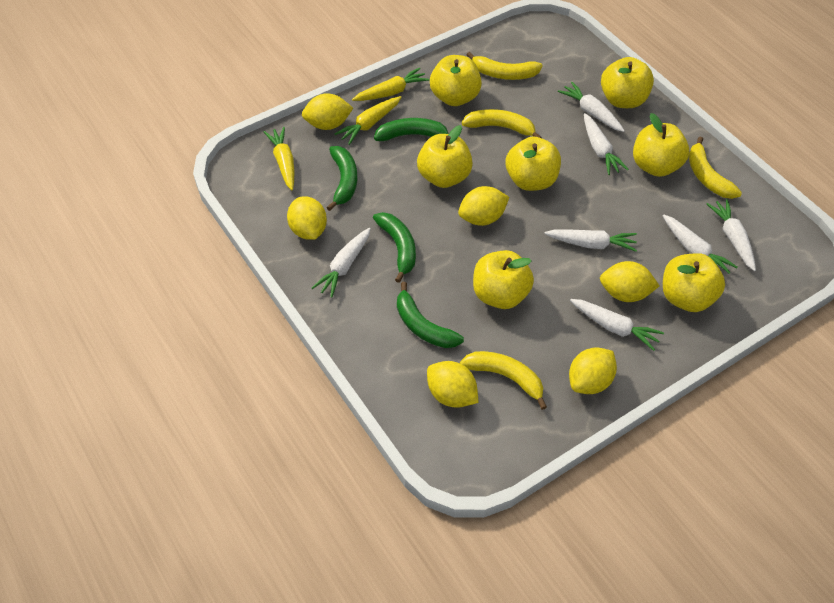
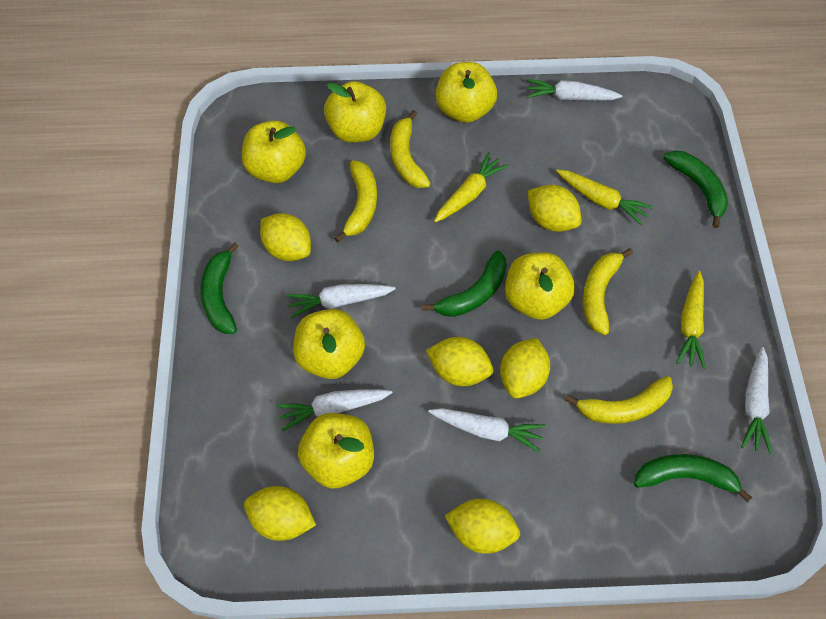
white carrot: 7 -> 5
yellow apple: 7 -> 6

